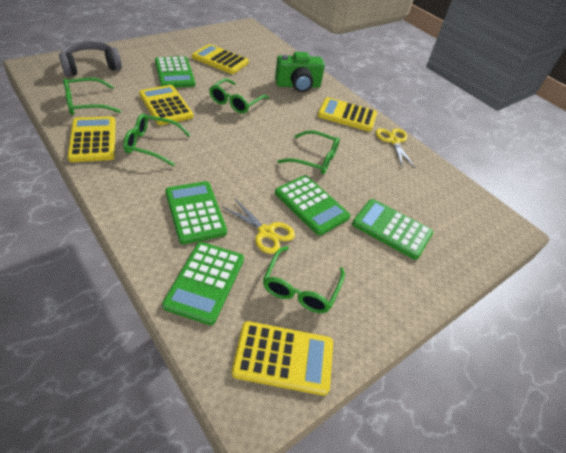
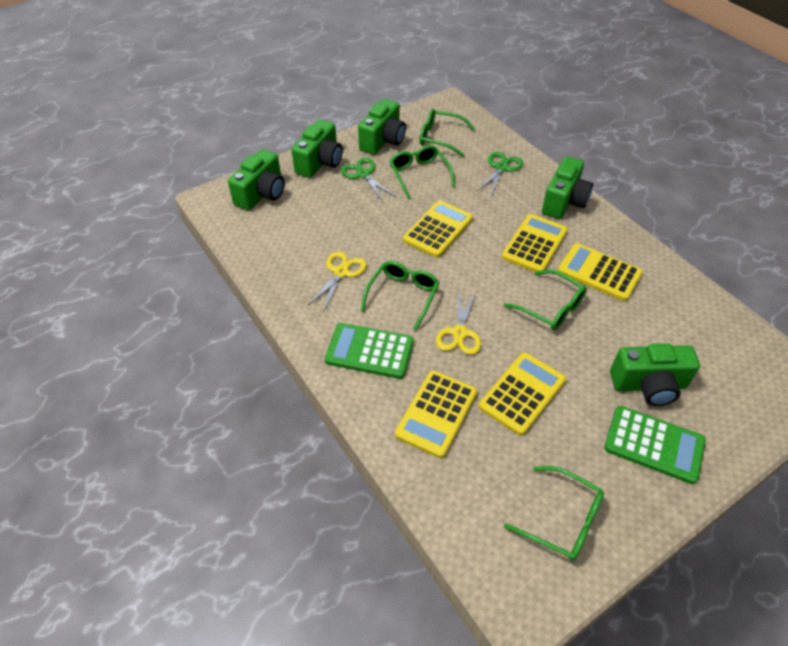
green calculator: 5 -> 2
green camera: 1 -> 5
green scissors: 0 -> 2
grey headphones: 1 -> 0

